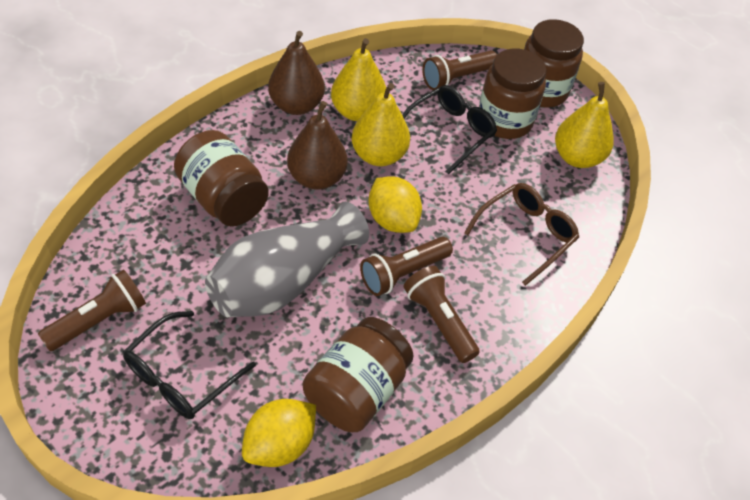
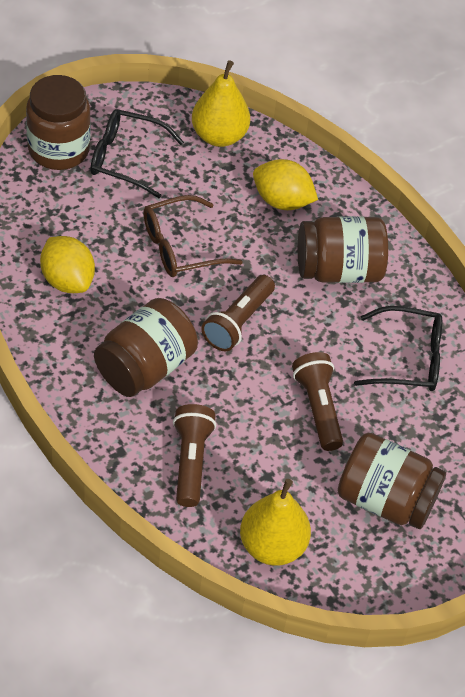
brown flashlight: 4 -> 3
brown pear: 2 -> 0
grey vase: 1 -> 0
yellow pear: 3 -> 2

